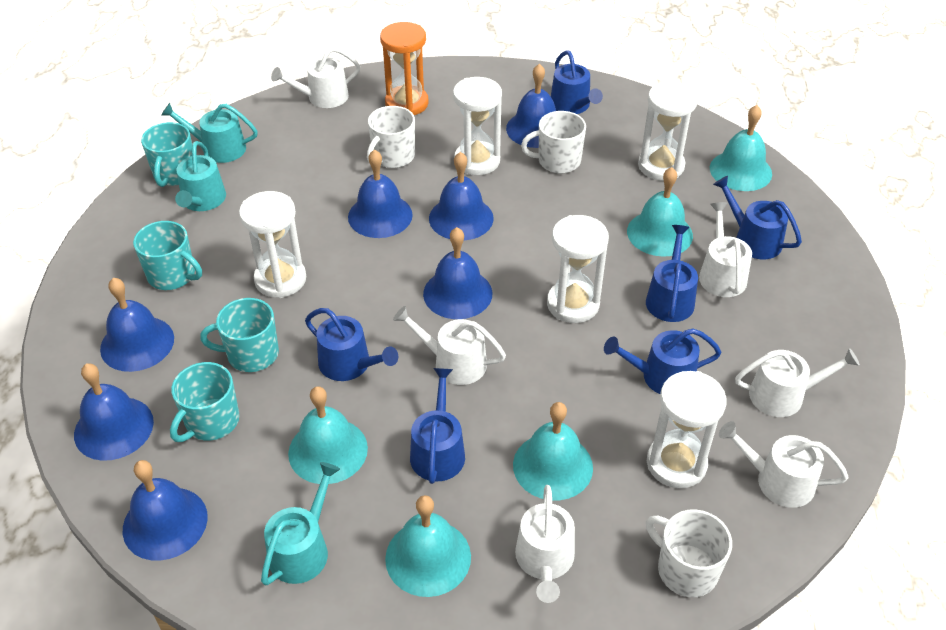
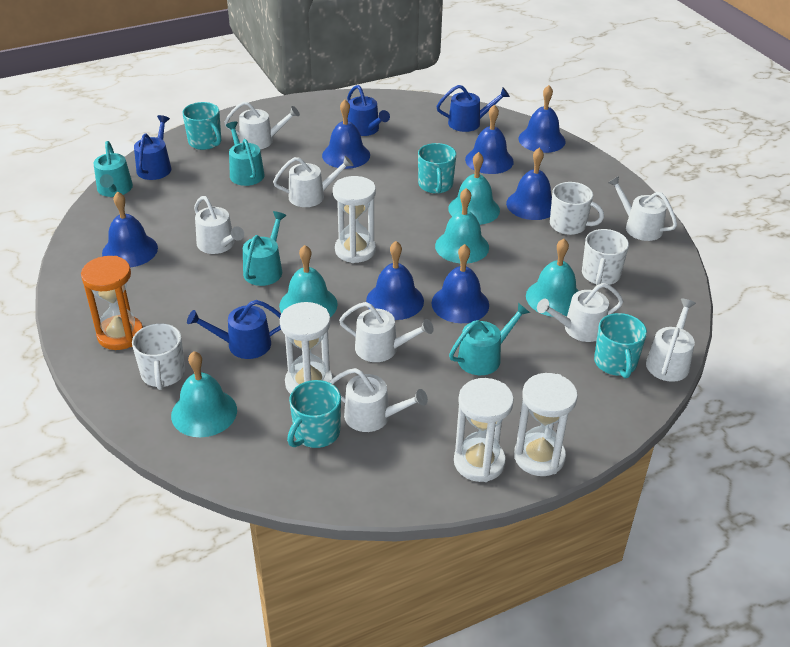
blue watering can: 6 -> 4
turquoise watering can: 3 -> 4
white hourglass: 5 -> 4
white watering can: 6 -> 8

